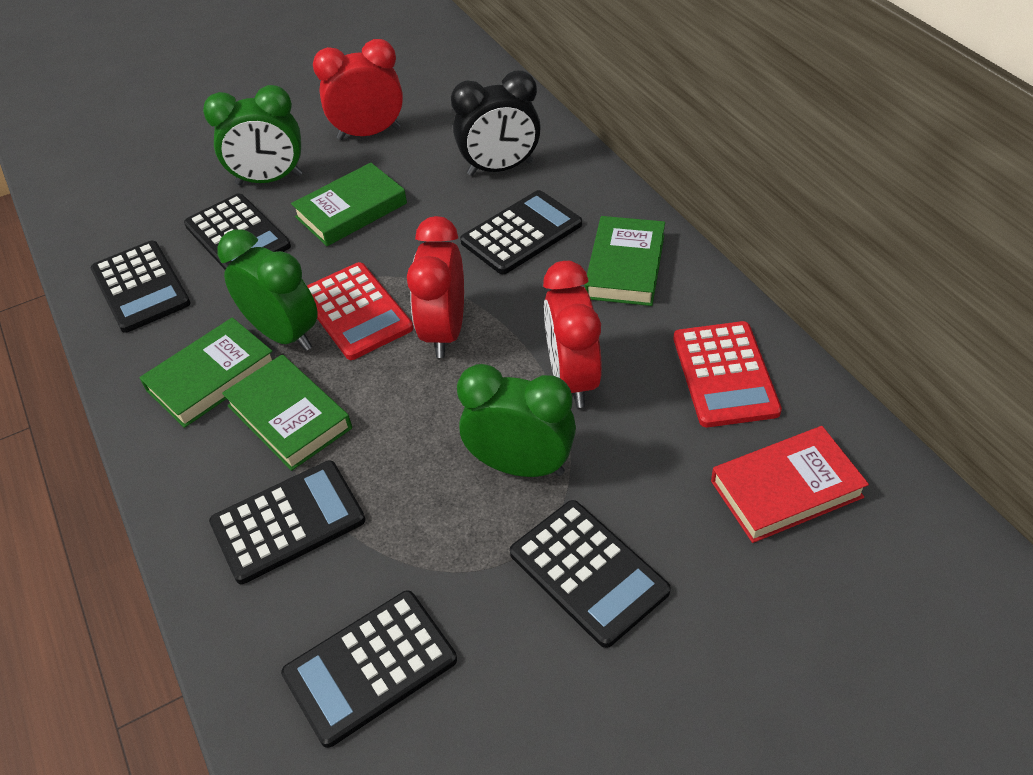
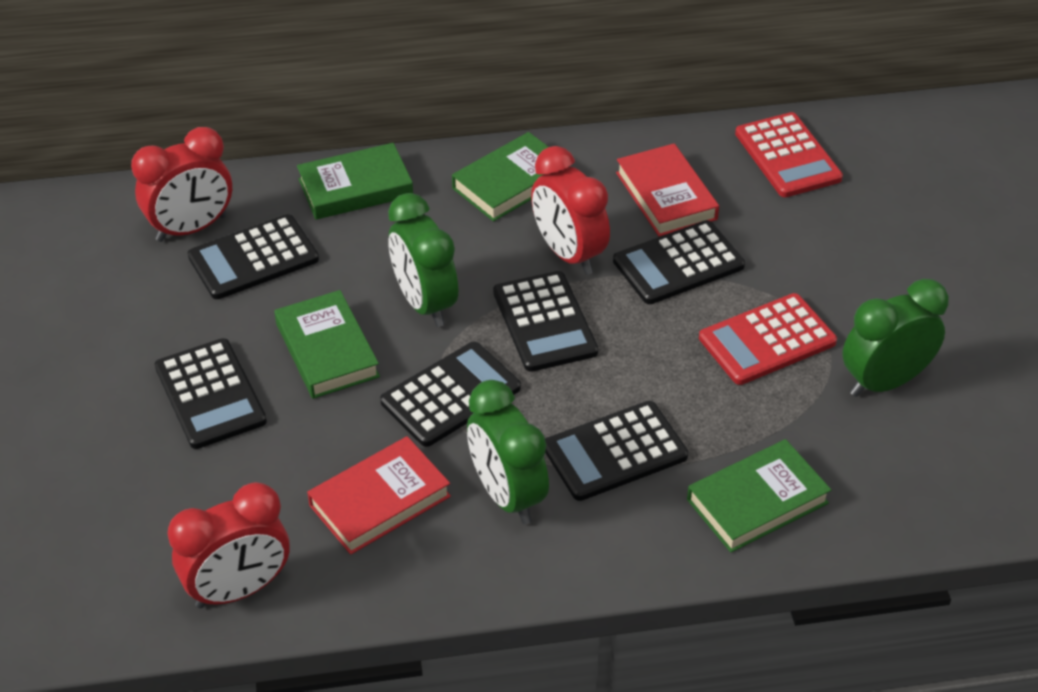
black clock: 1 -> 0
red book: 1 -> 2

